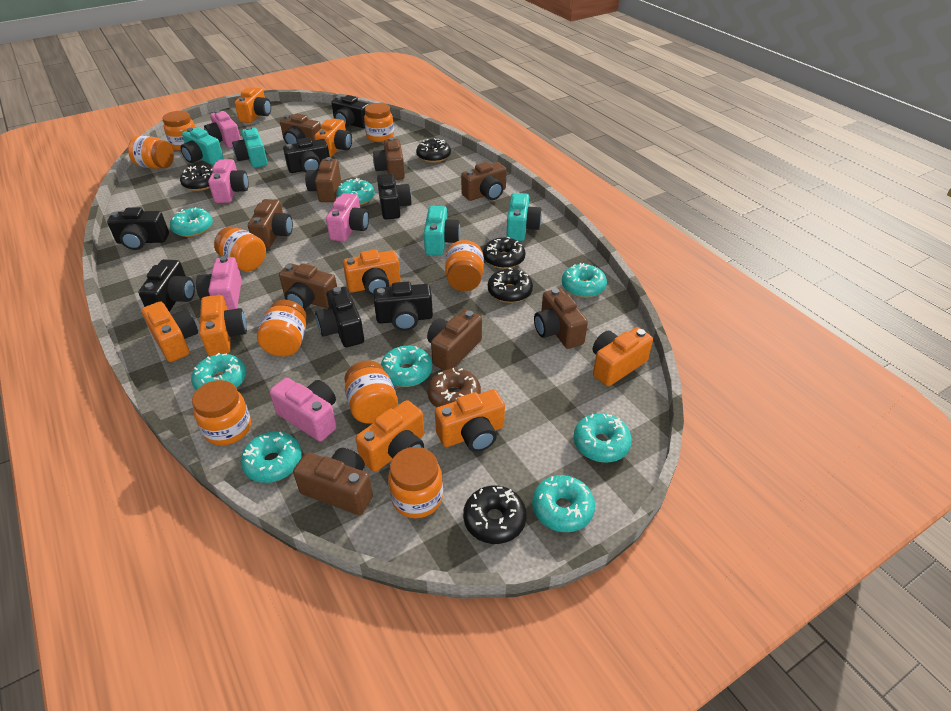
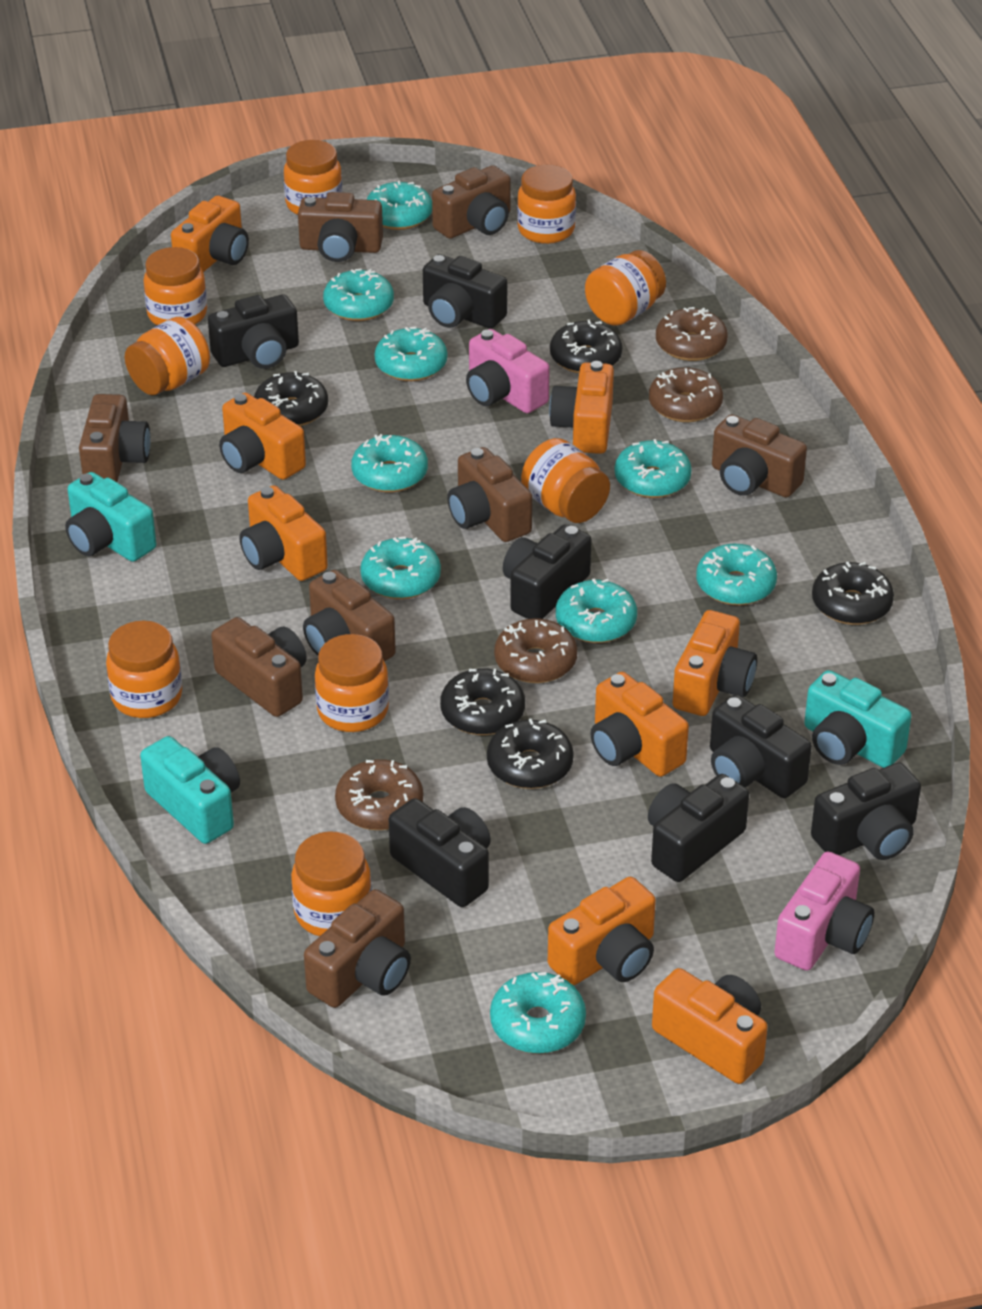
brown camera: 9 -> 8
brown donut: 1 -> 4
pink camera: 5 -> 2
turquoise camera: 4 -> 3
turquoise donut: 8 -> 9

